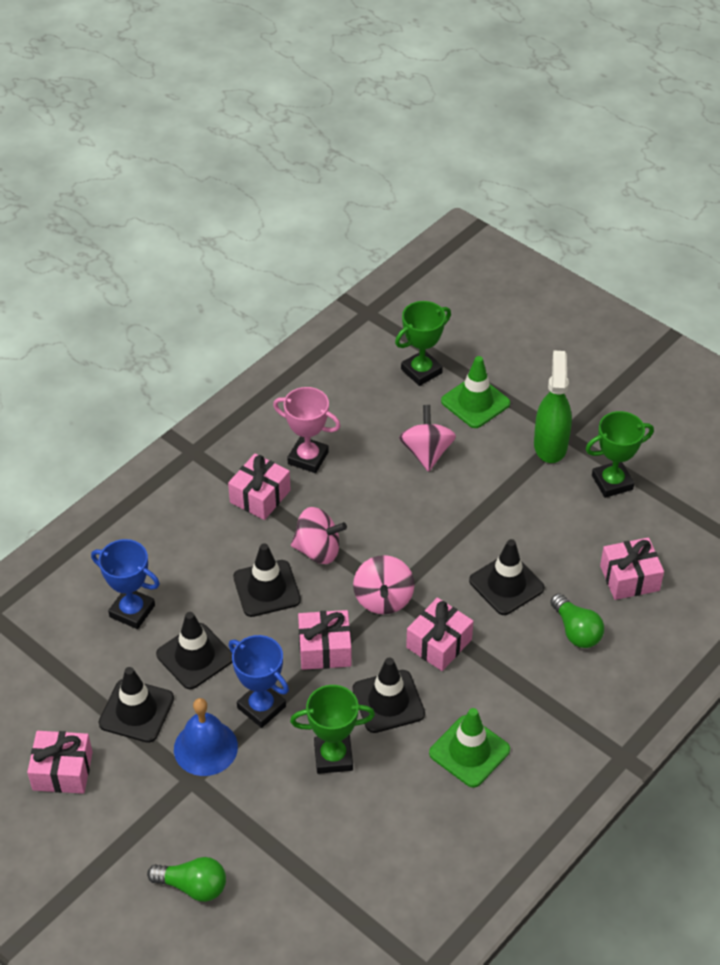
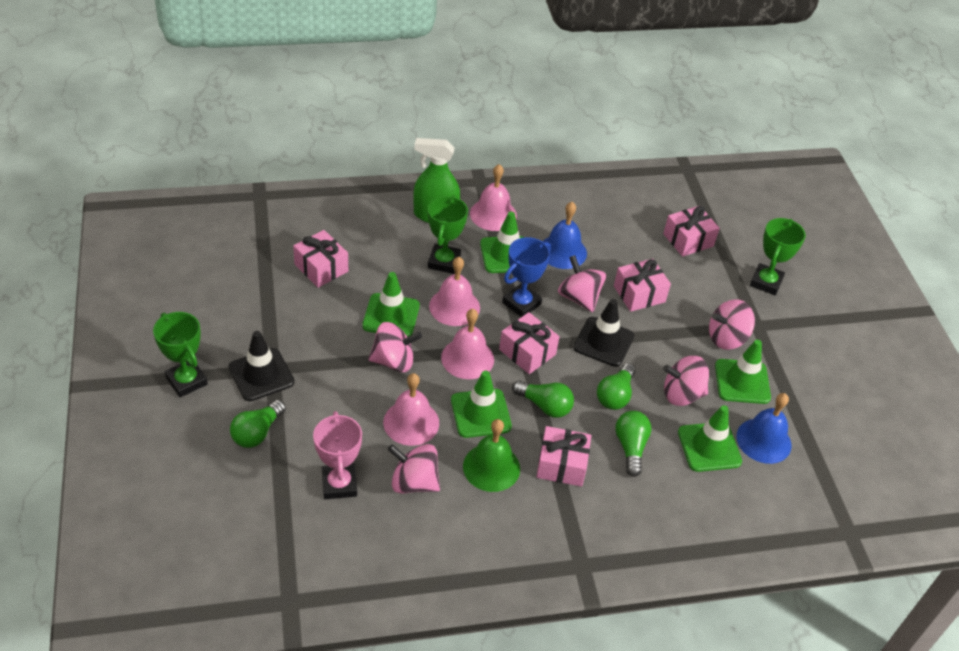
black traffic cone: 5 -> 2
blue bell: 1 -> 2
blue trophy: 2 -> 1
green bell: 0 -> 1
green light bulb: 2 -> 4
green traffic cone: 2 -> 5
pink bell: 0 -> 4
pink spinning top: 3 -> 5

